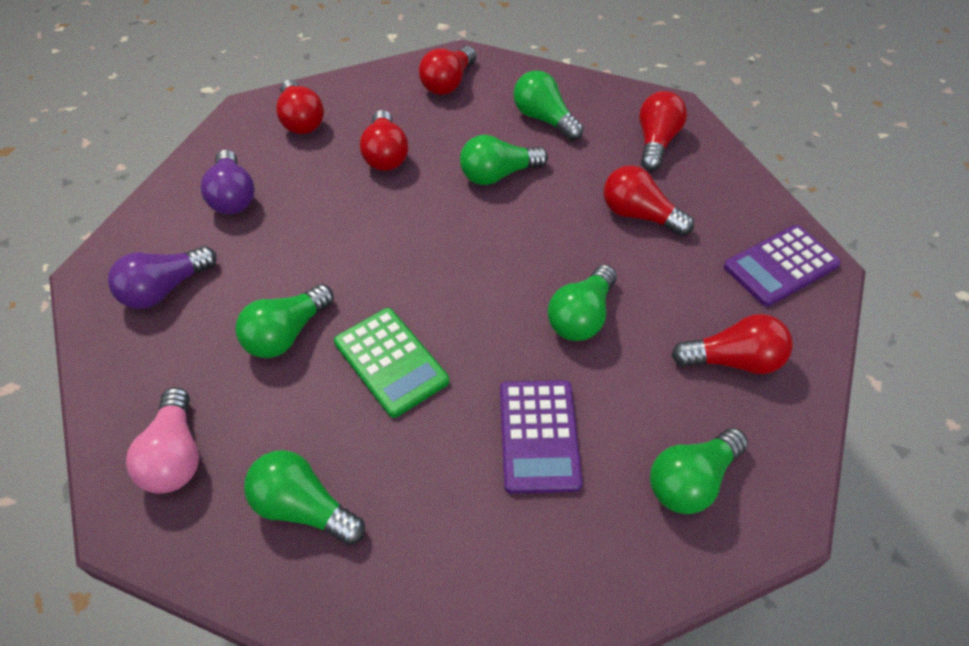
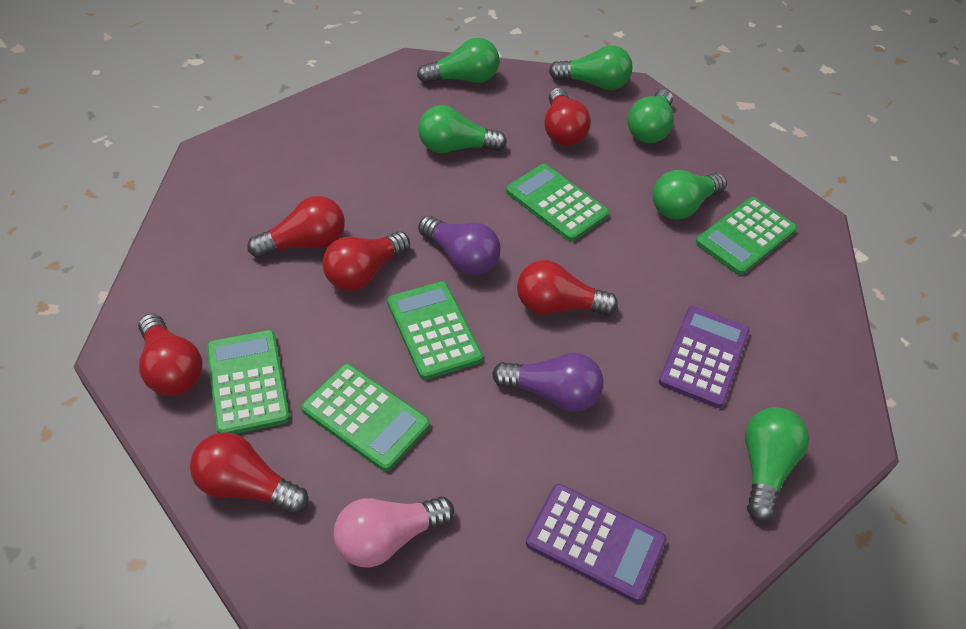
green calculator: 1 -> 5

